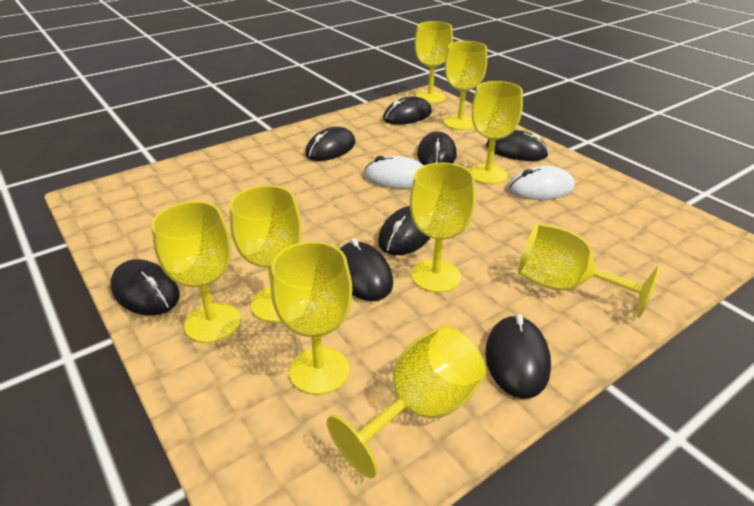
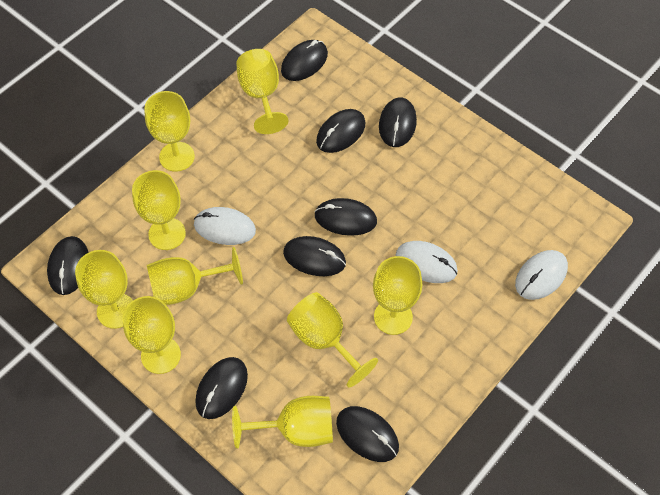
white mouse: 2 -> 3

